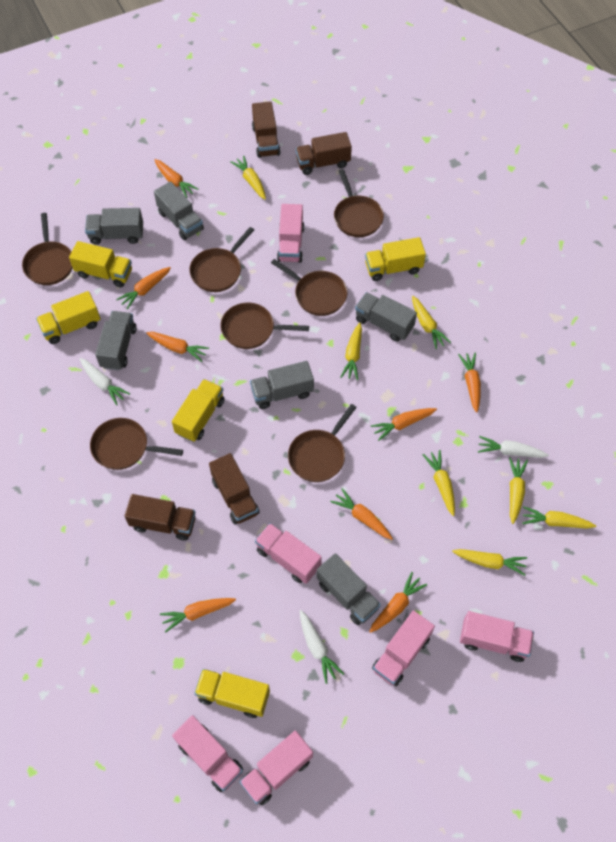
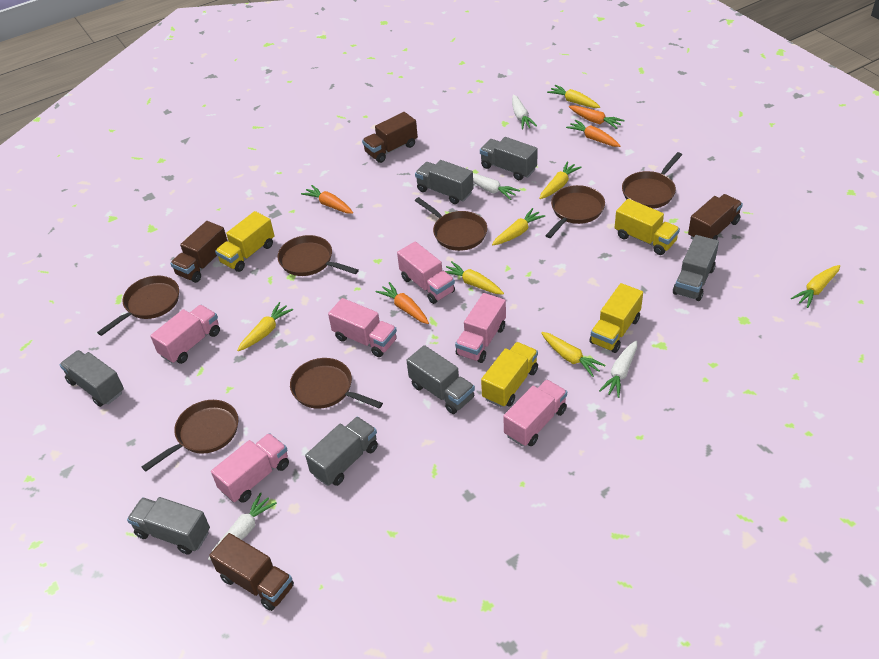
grey truck: 6 -> 7
orange carrot: 8 -> 4
white carrot: 3 -> 4
yellow truck: 5 -> 4

